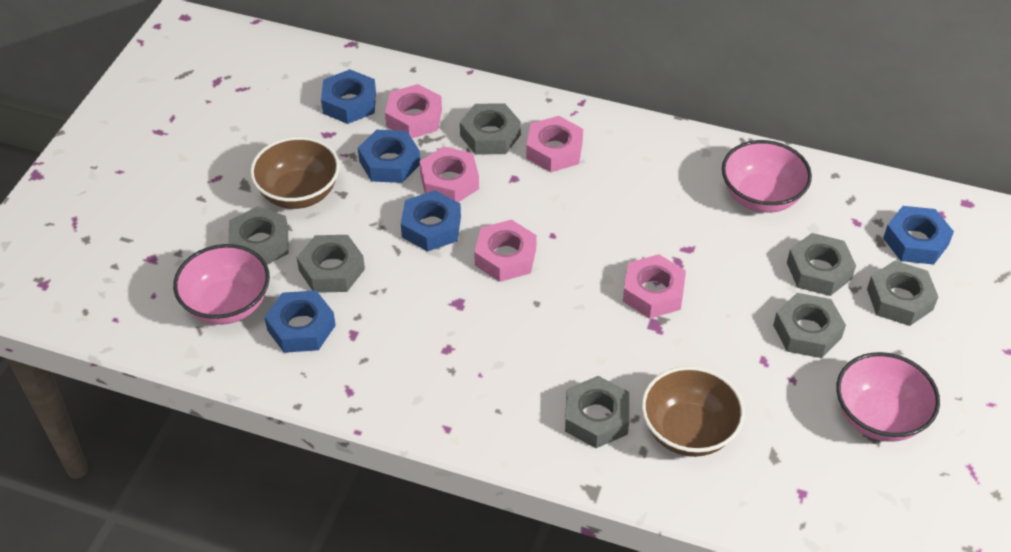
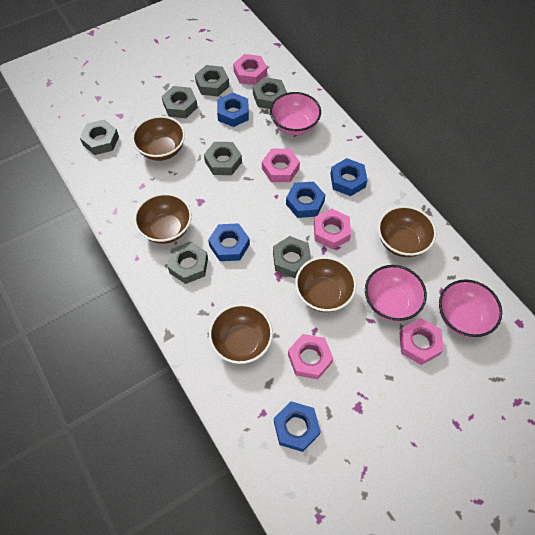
brown bowl: 2 -> 5

